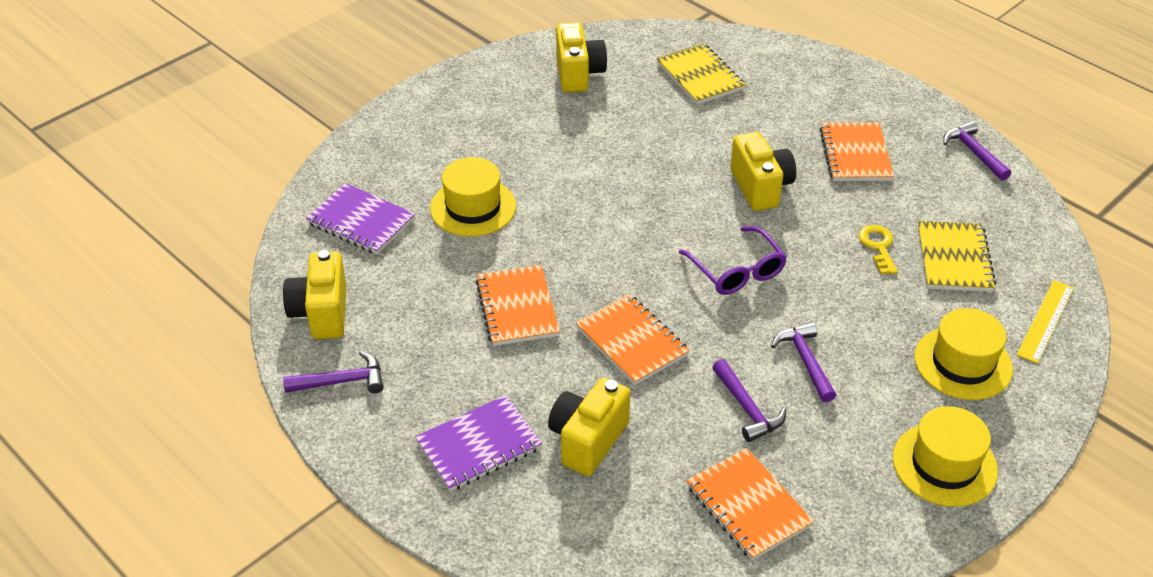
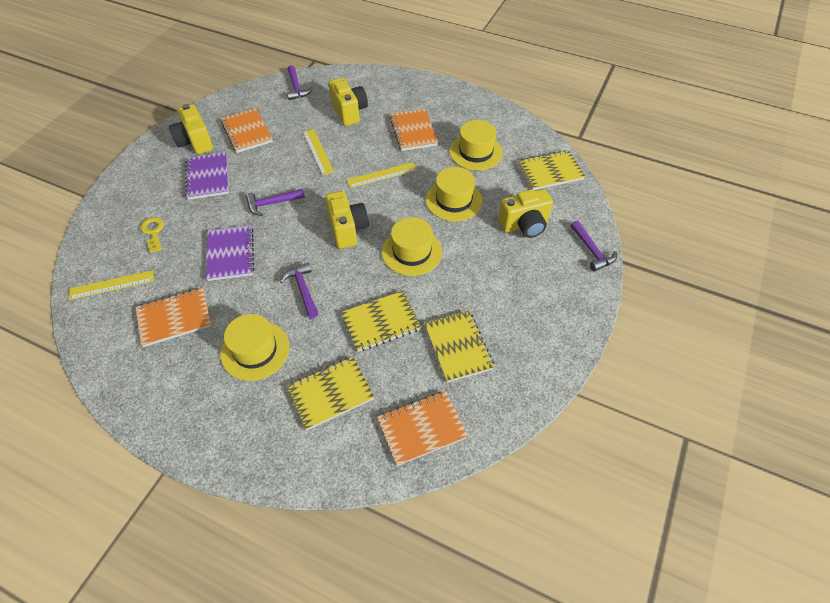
purple glasses: 1 -> 0
yellow hat: 3 -> 4
yellow notebook: 2 -> 4
yellow ruler: 1 -> 3

